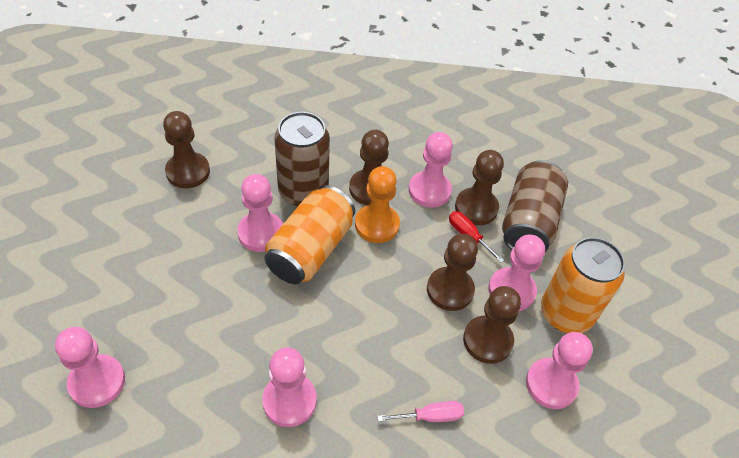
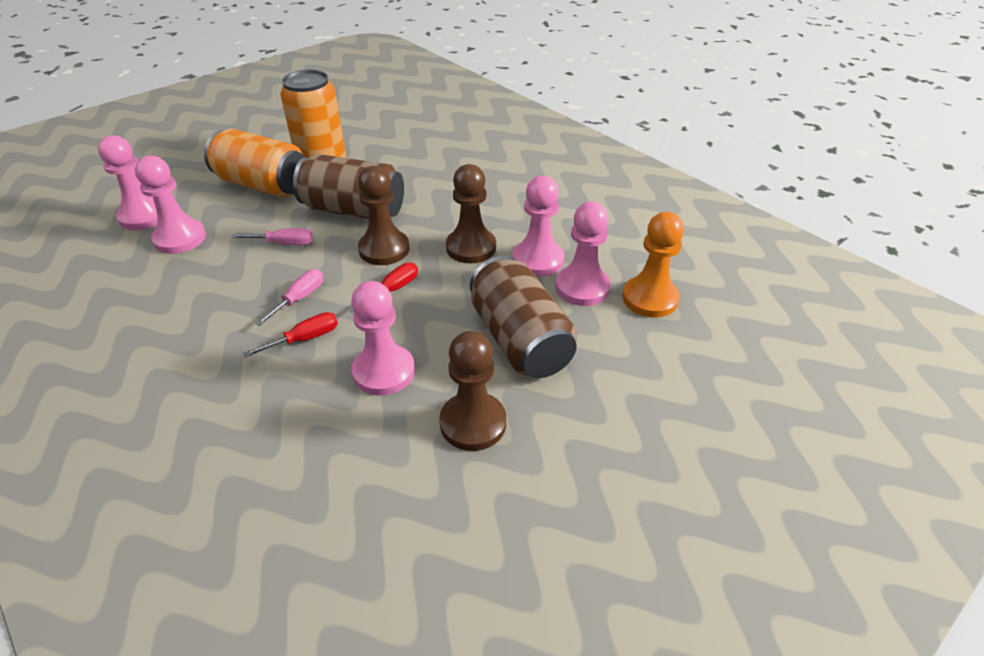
brown pawn: 5 -> 3
pink pawn: 6 -> 5
pink screwdriver: 1 -> 2
red screwdriver: 1 -> 2

